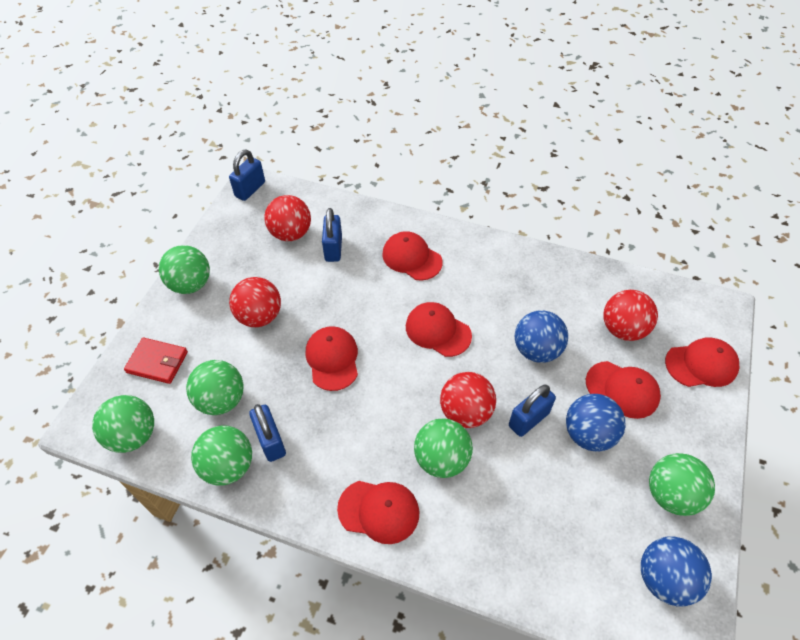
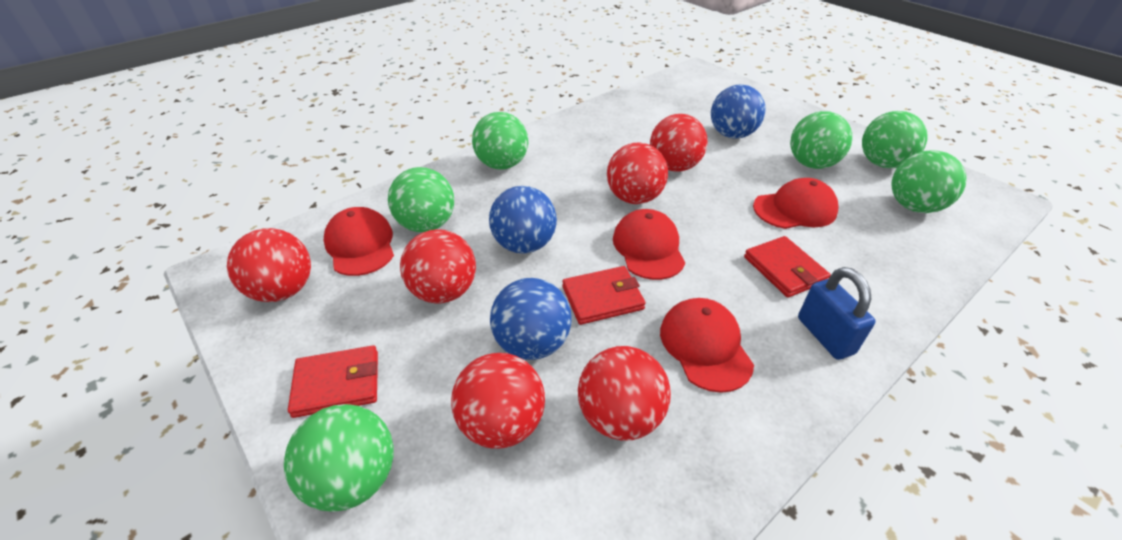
blue padlock: 4 -> 1
red ball: 4 -> 6
red cap: 6 -> 4
red wallet: 1 -> 3

